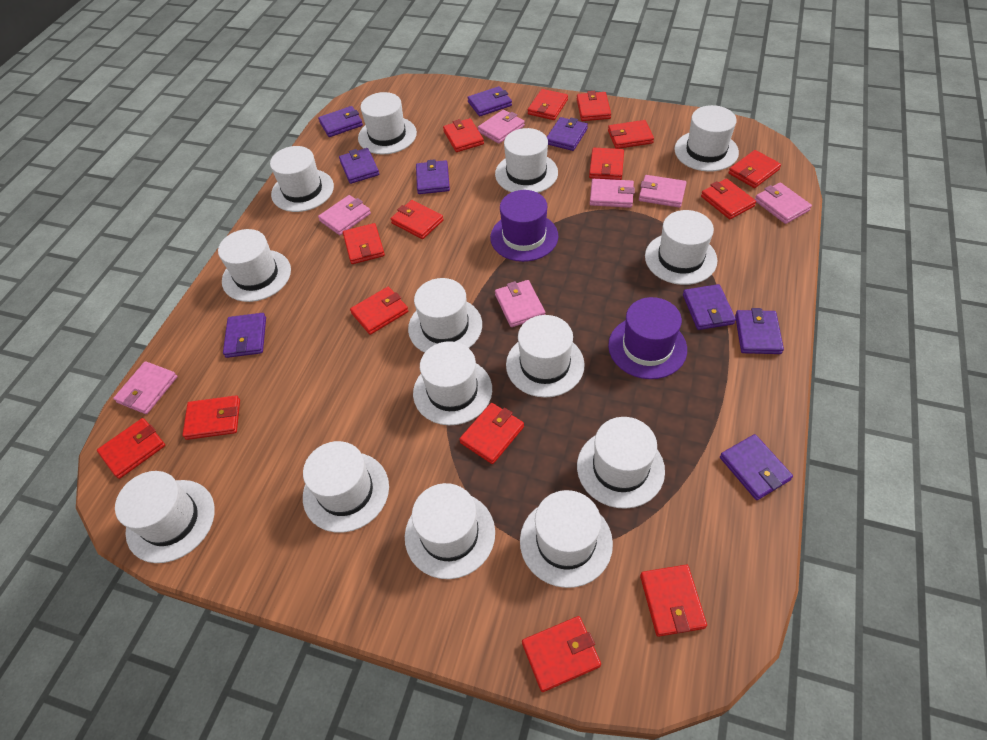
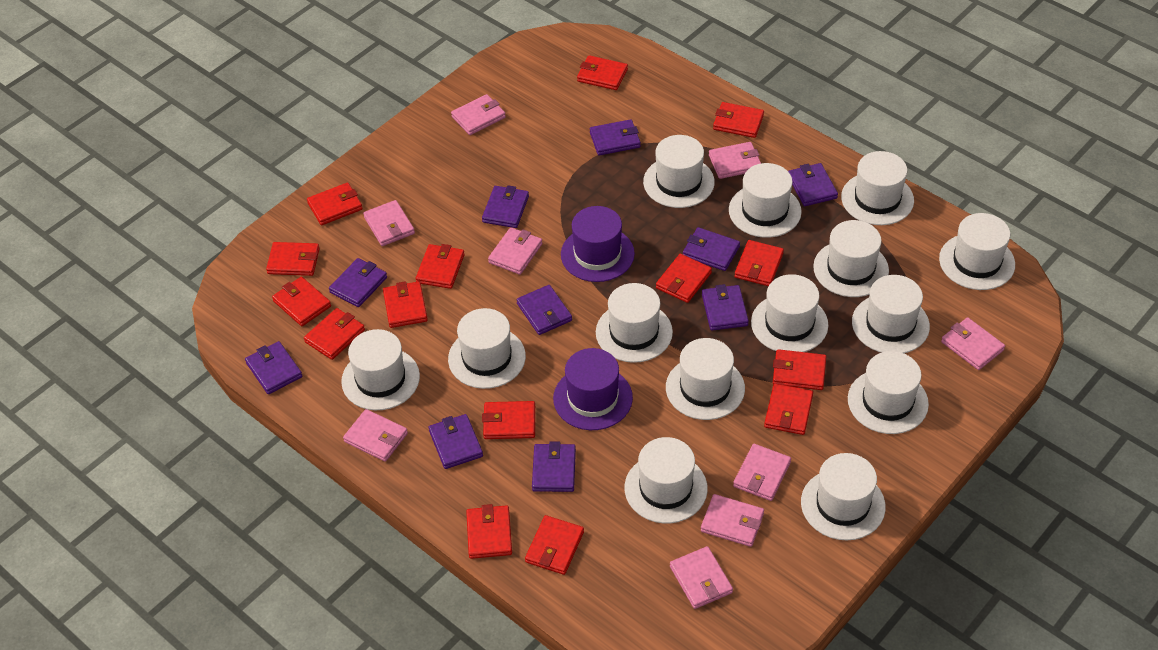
pink wallet: 7 -> 9
purple wallet: 9 -> 10

